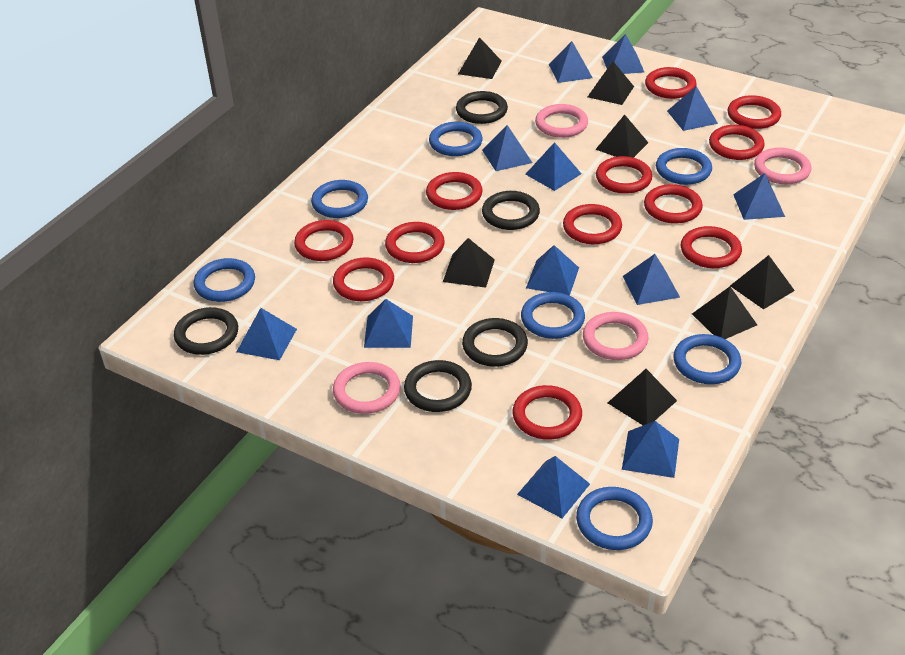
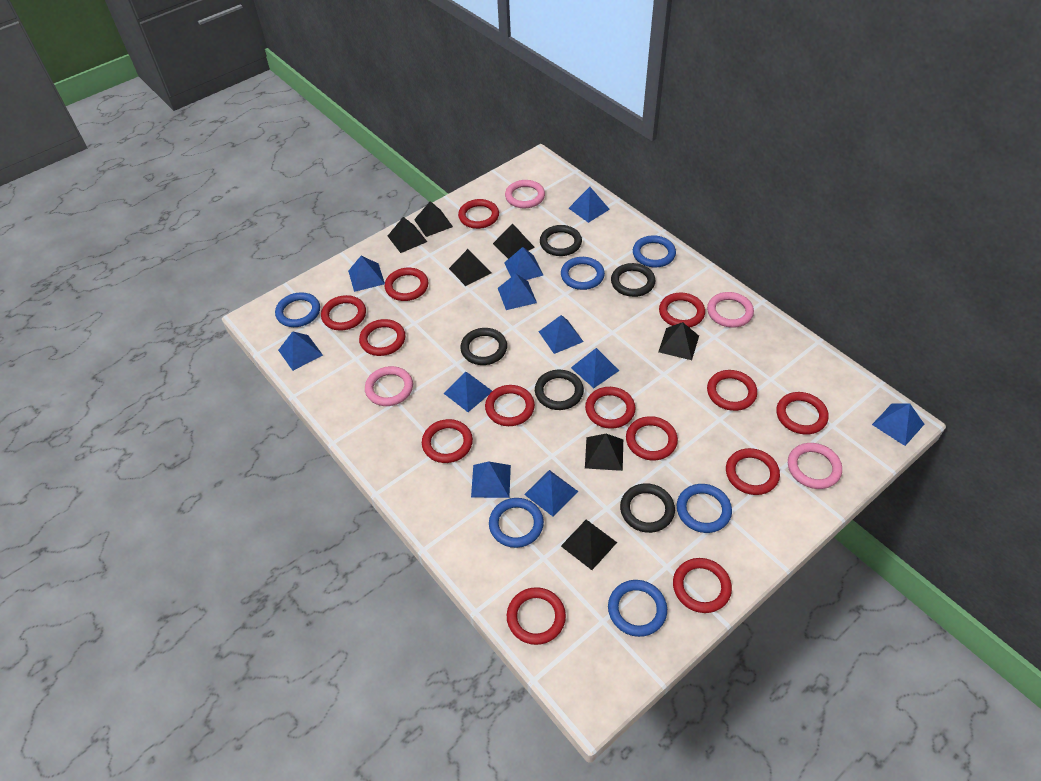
blue pyramid: 12 -> 11
blue ring: 7 -> 6
red ring: 12 -> 14

